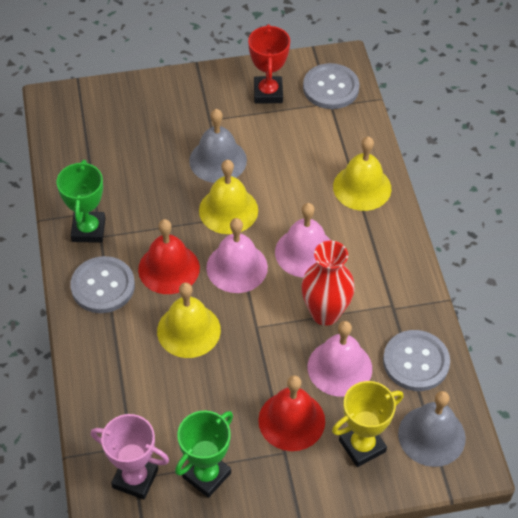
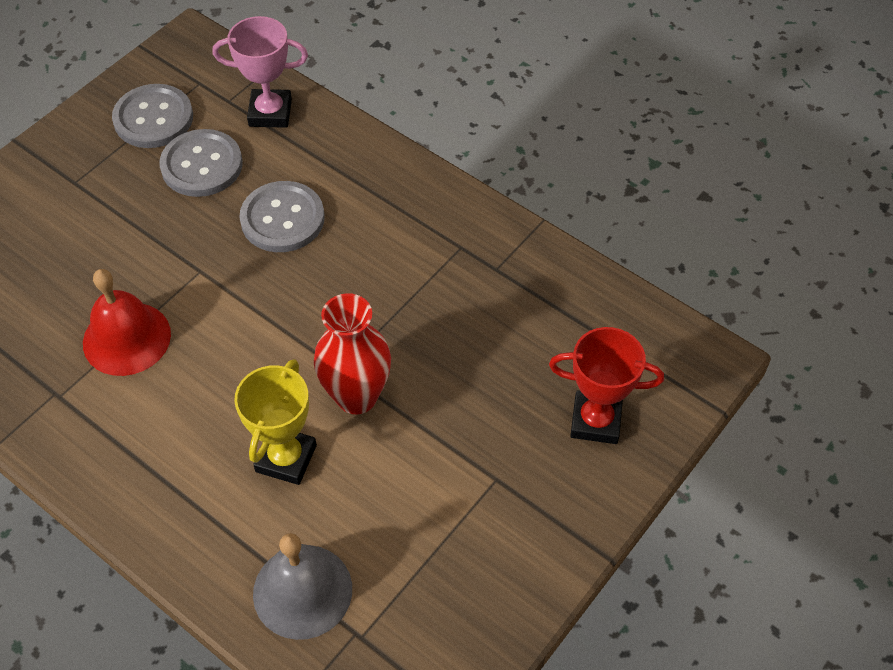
green trophy: 2 -> 0
grey bell: 2 -> 1
pink bell: 3 -> 0
red bell: 2 -> 1
yellow bell: 3 -> 0

